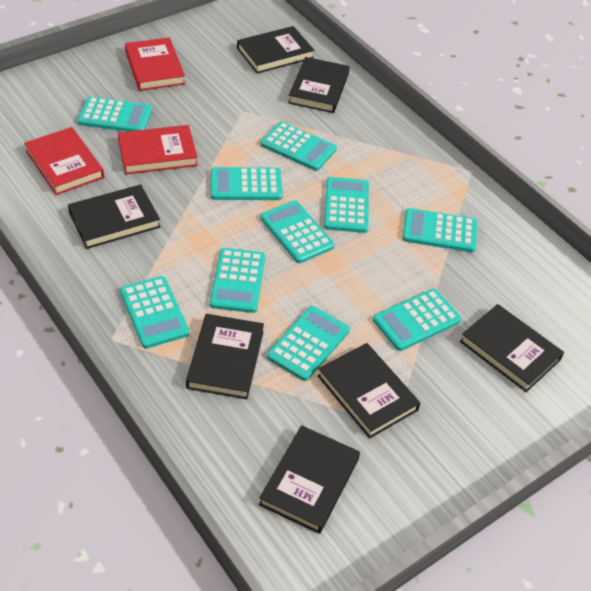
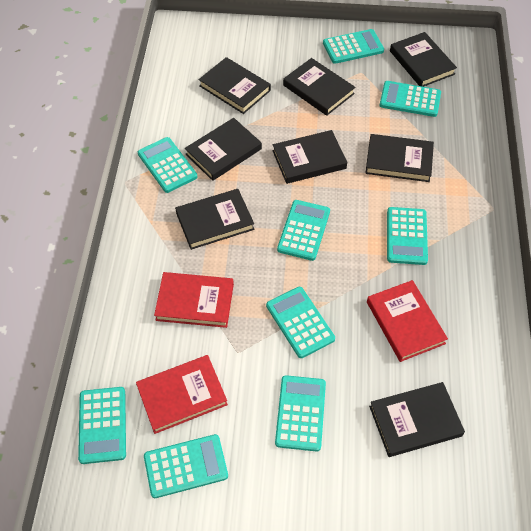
black book: 7 -> 8
turquoise calculator: 10 -> 9

